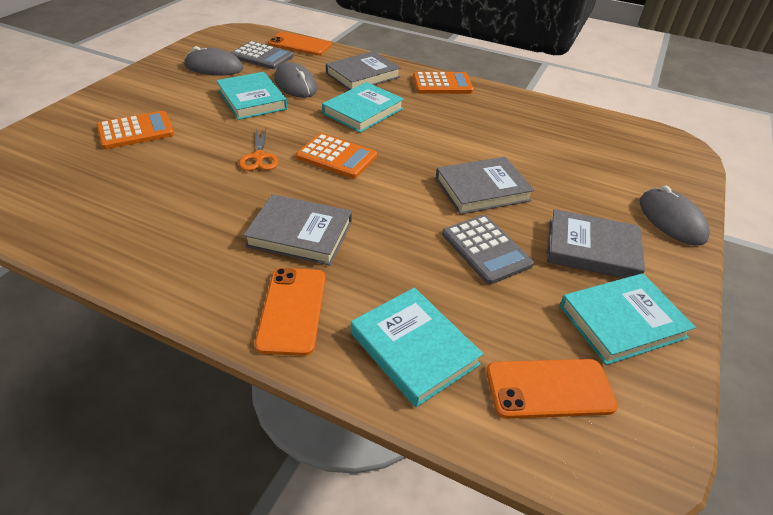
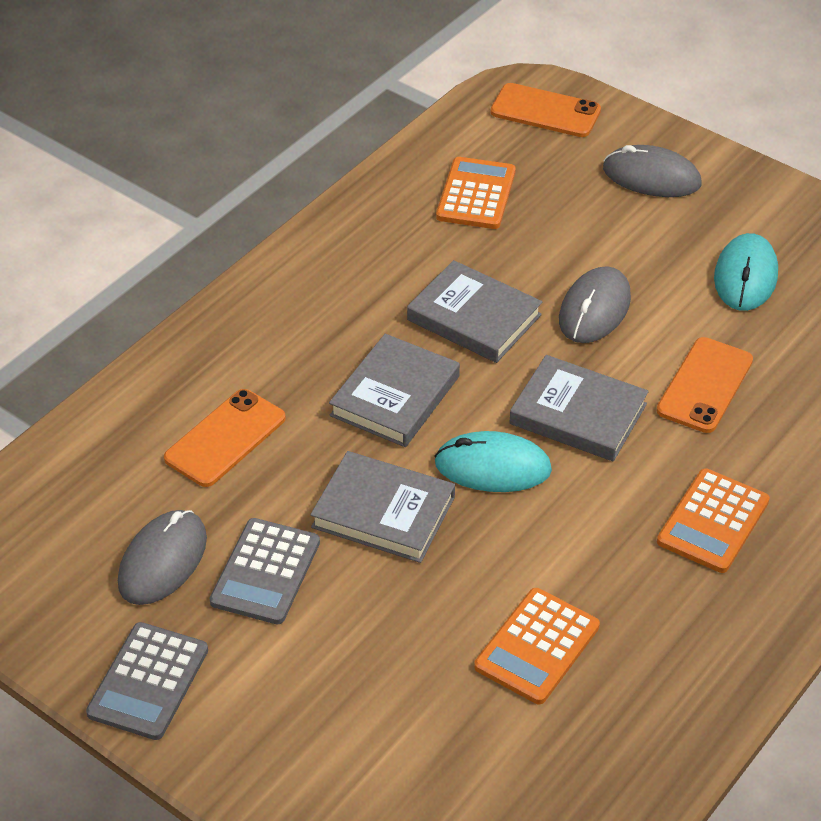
orange scissors: 1 -> 0
turquoise book: 4 -> 0
turquoise mouse: 0 -> 2

